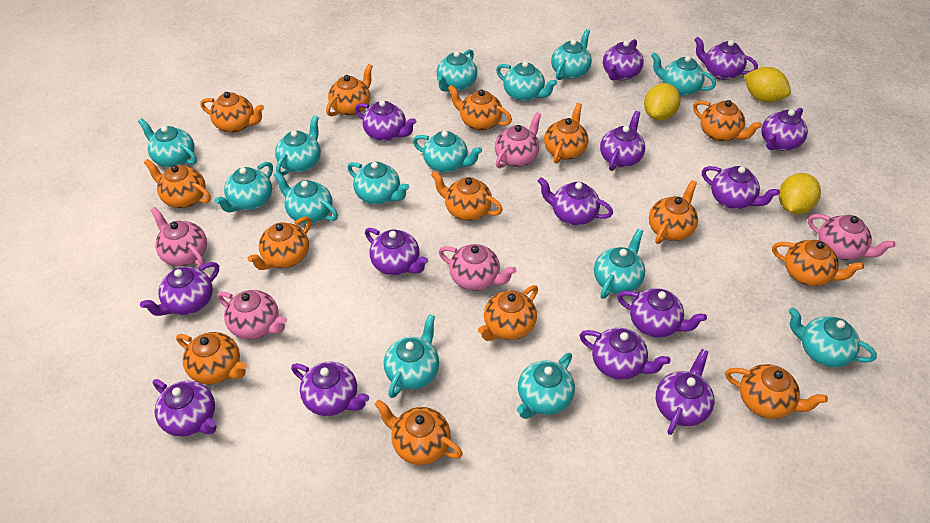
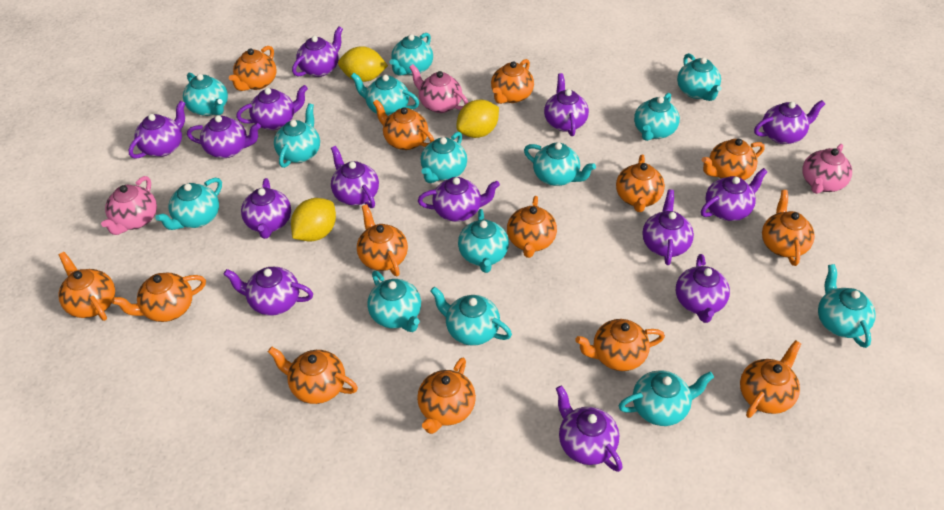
pink teapot: 5 -> 3

